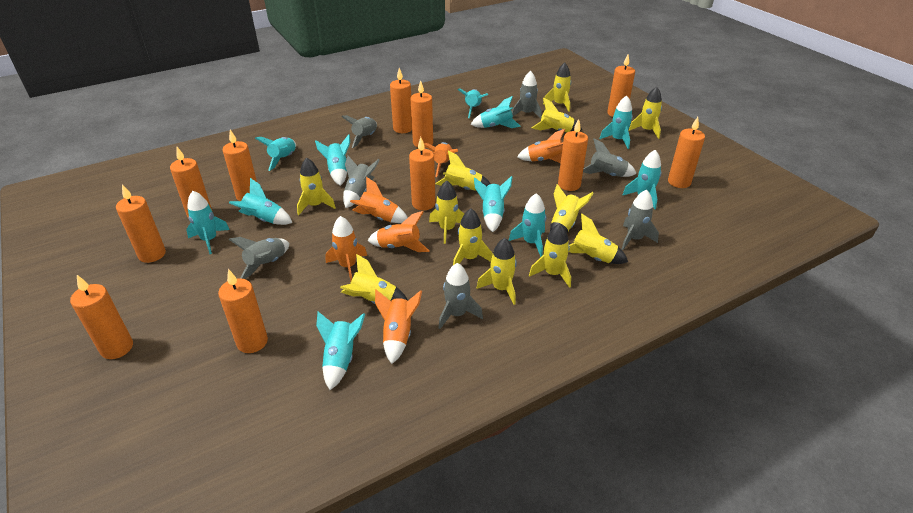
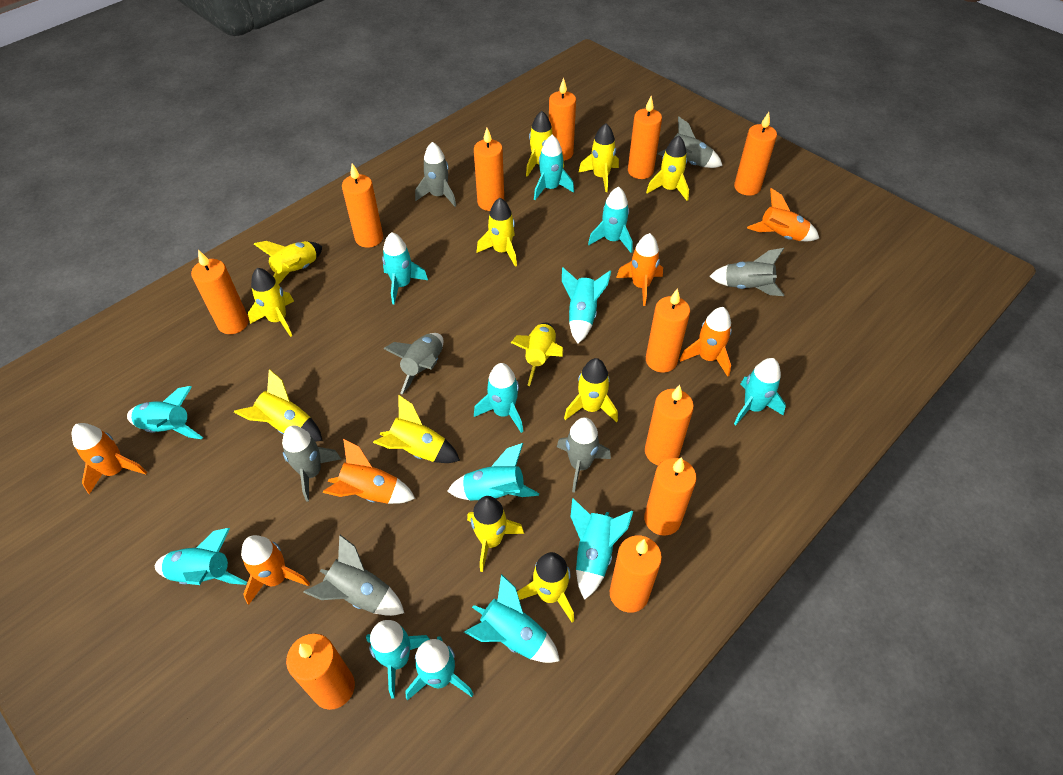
turquoise rocket: 11 -> 13

